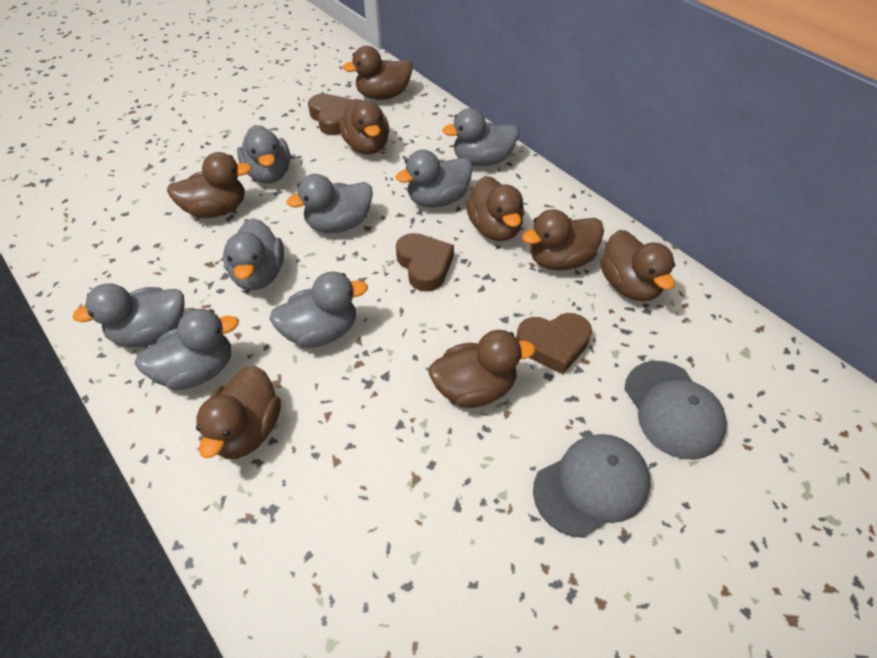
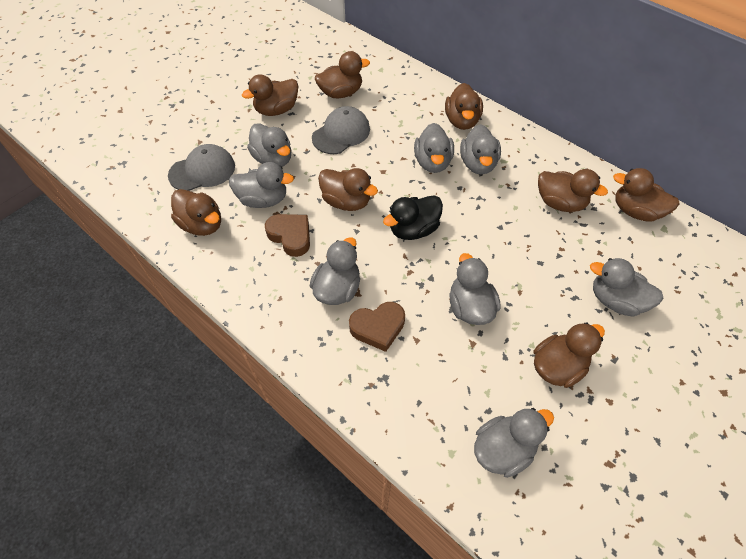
black duck: 0 -> 1
brown heart: 3 -> 2

